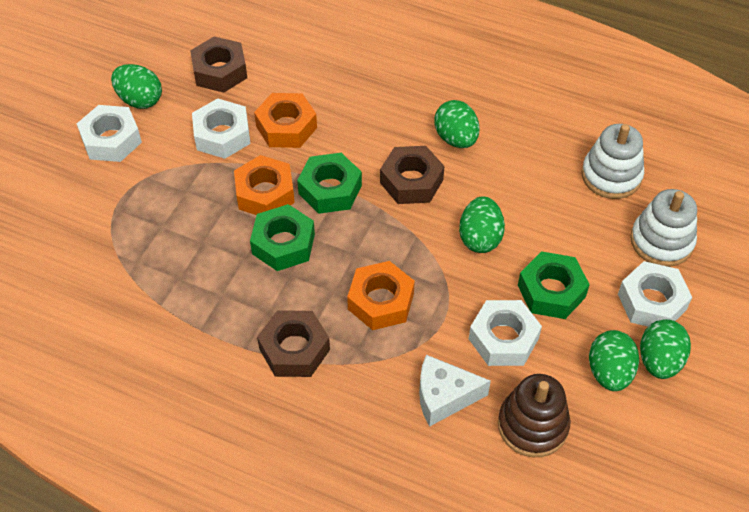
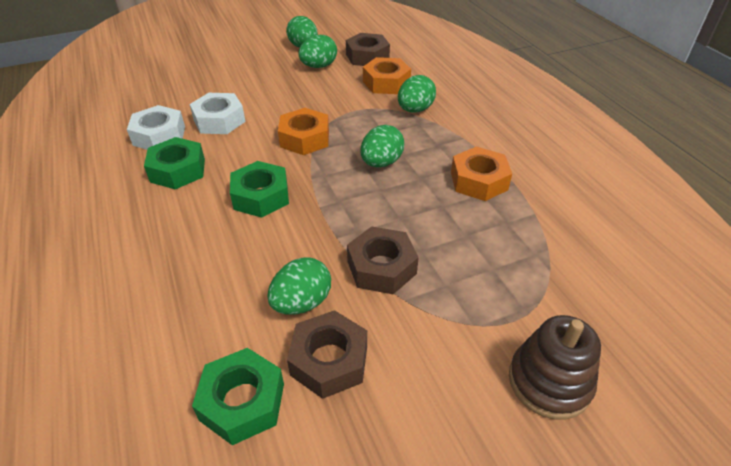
white cheese: 1 -> 0
white nut: 4 -> 2
white stacking toy: 2 -> 0

